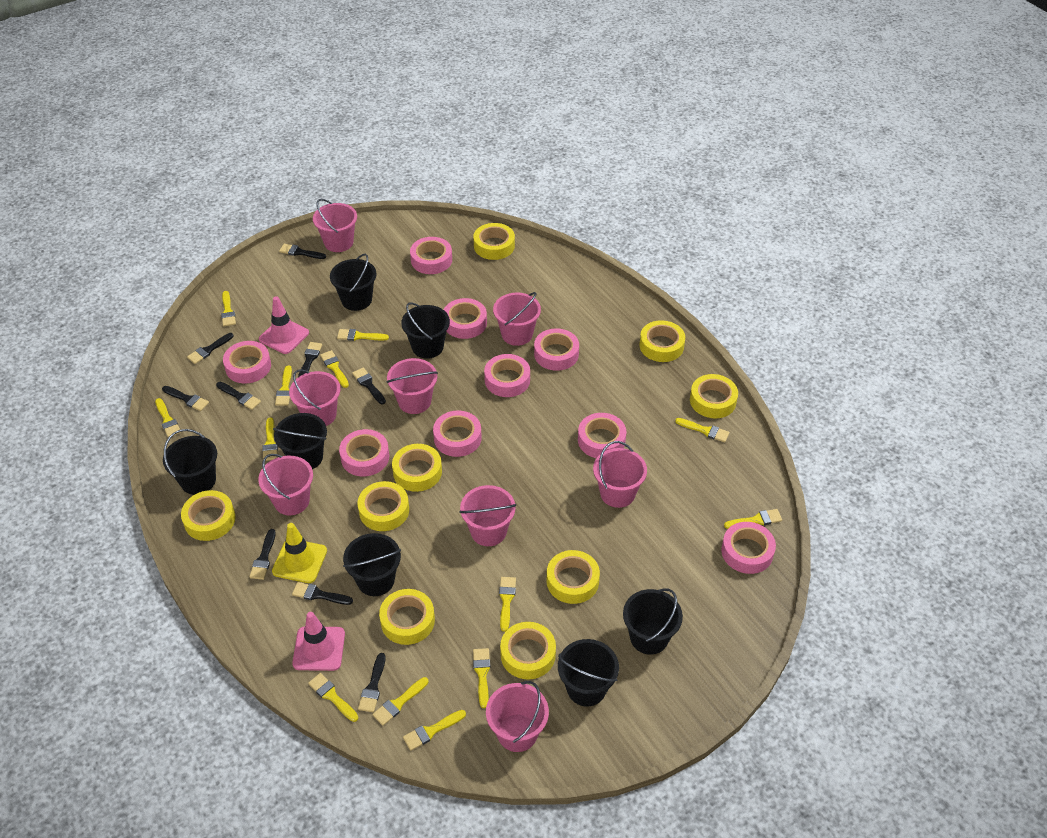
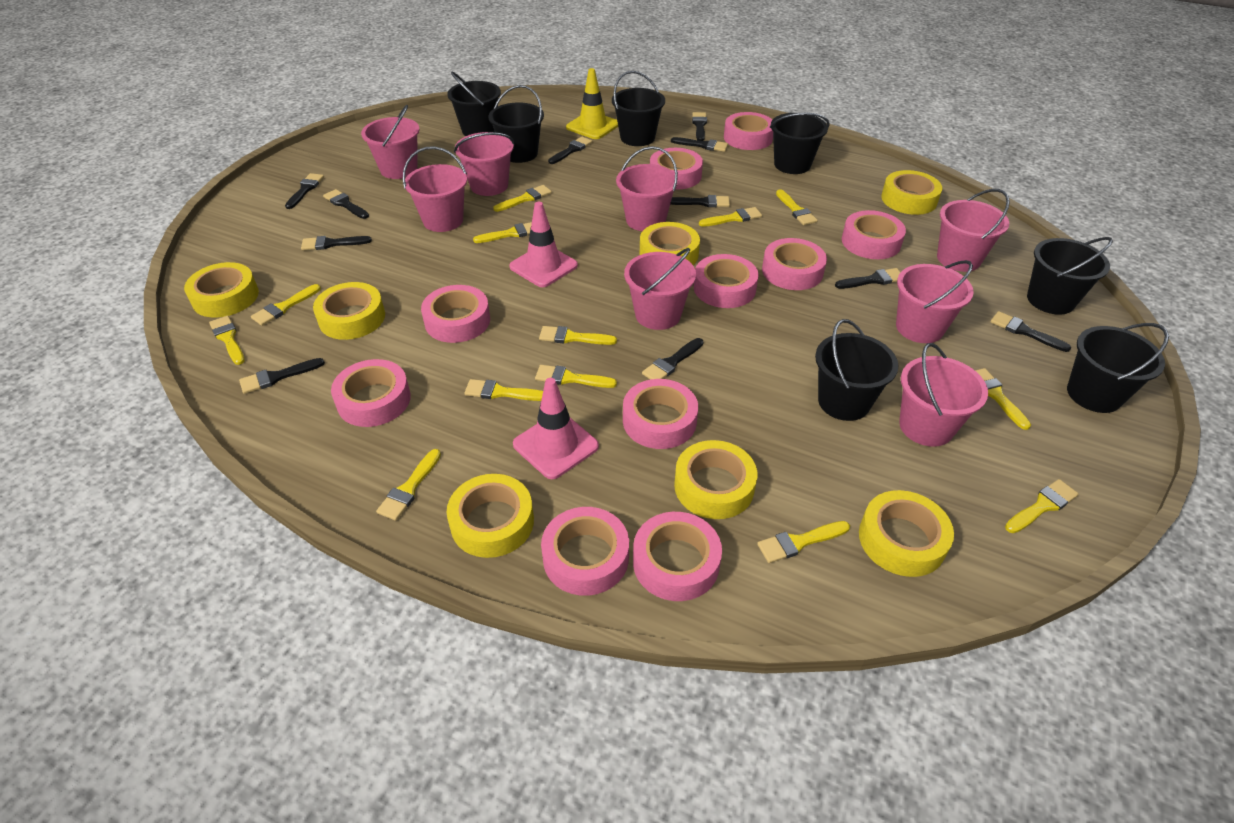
black brush: 9 -> 11
pink tape: 9 -> 10
yellow tape: 9 -> 7

